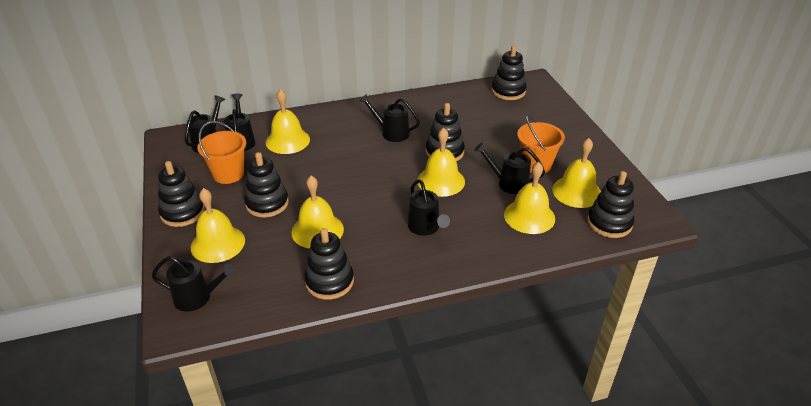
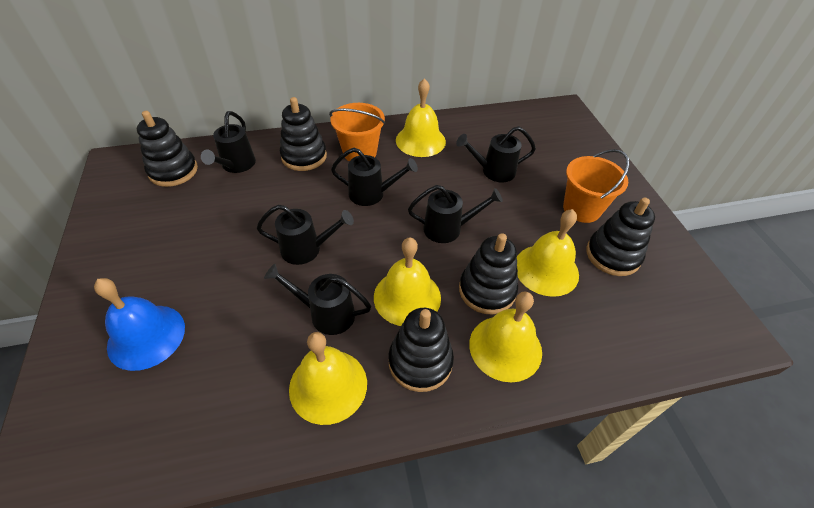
black stacking toy: 6 -> 5
blue bell: 0 -> 1
yellow bell: 6 -> 5

